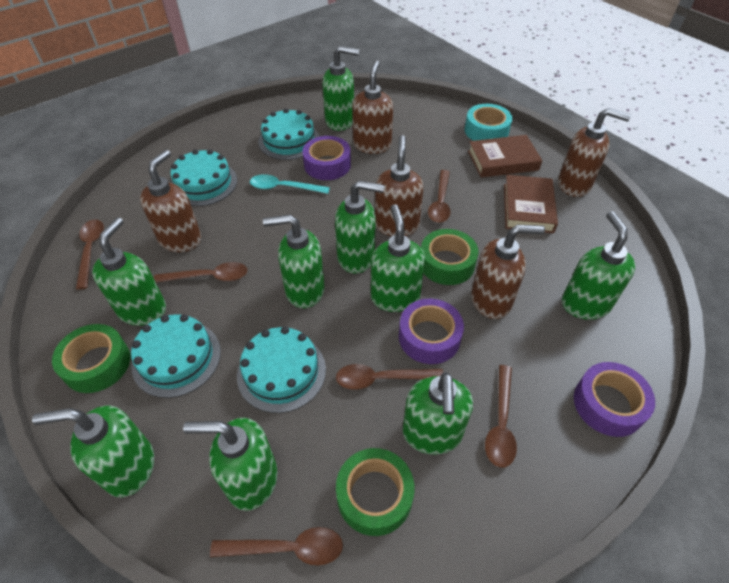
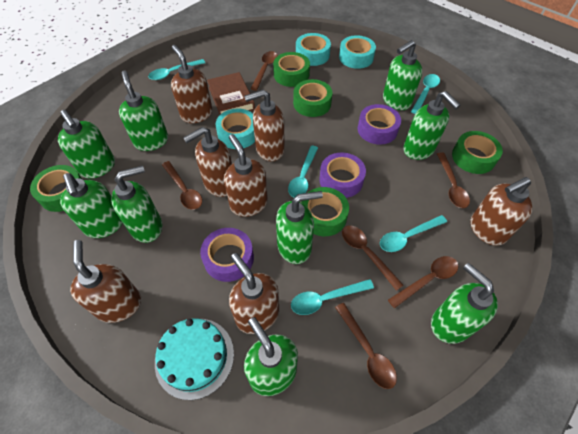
brown book: 2 -> 1
brown soap dispenser: 5 -> 7
green tape: 3 -> 5
turquoise cake: 4 -> 1
turquoise spoon: 1 -> 5
turquoise tape: 1 -> 3

